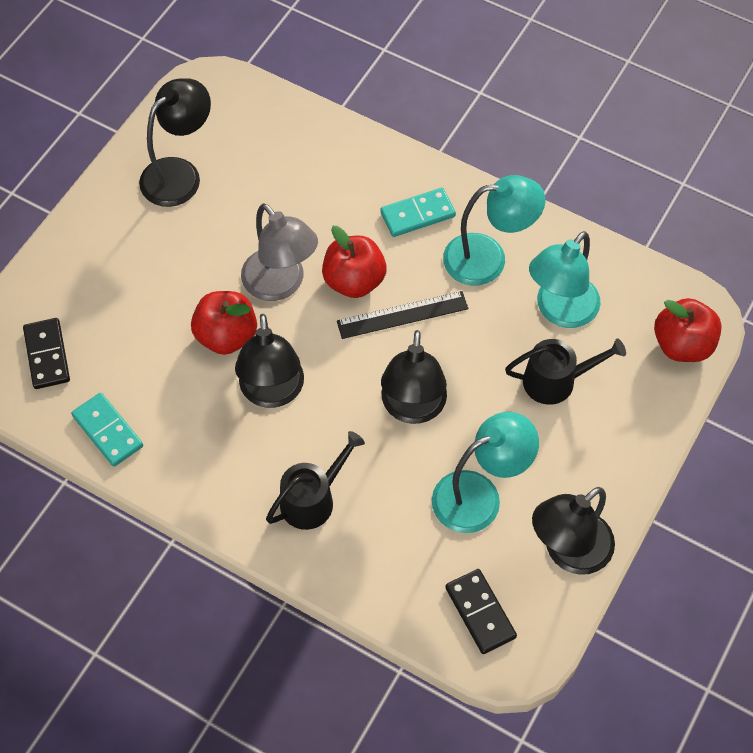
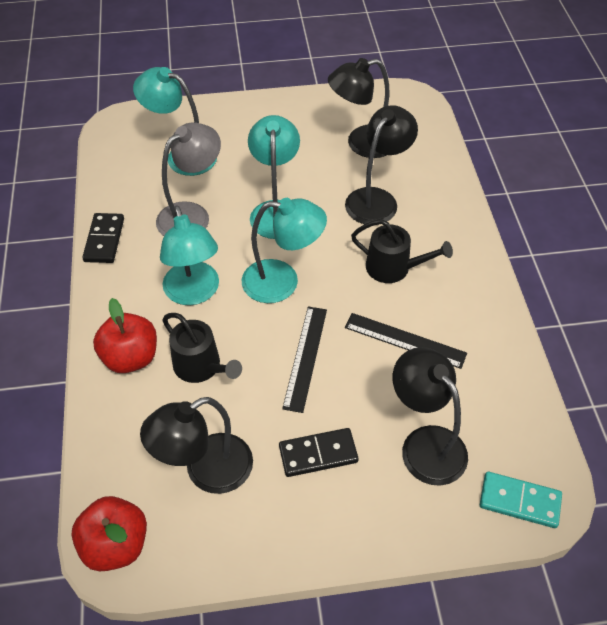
black ruler: 1 -> 2
red apple: 3 -> 2
turquoise domino: 2 -> 1
turquoise lamp: 3 -> 4

